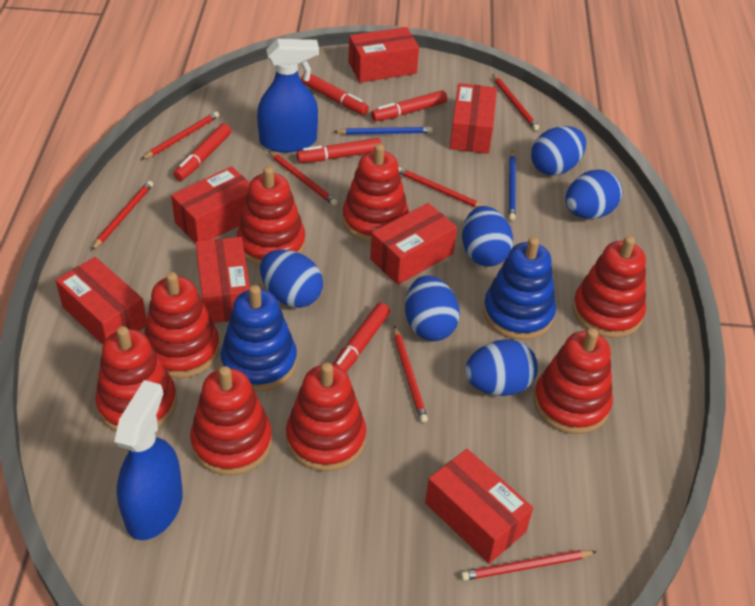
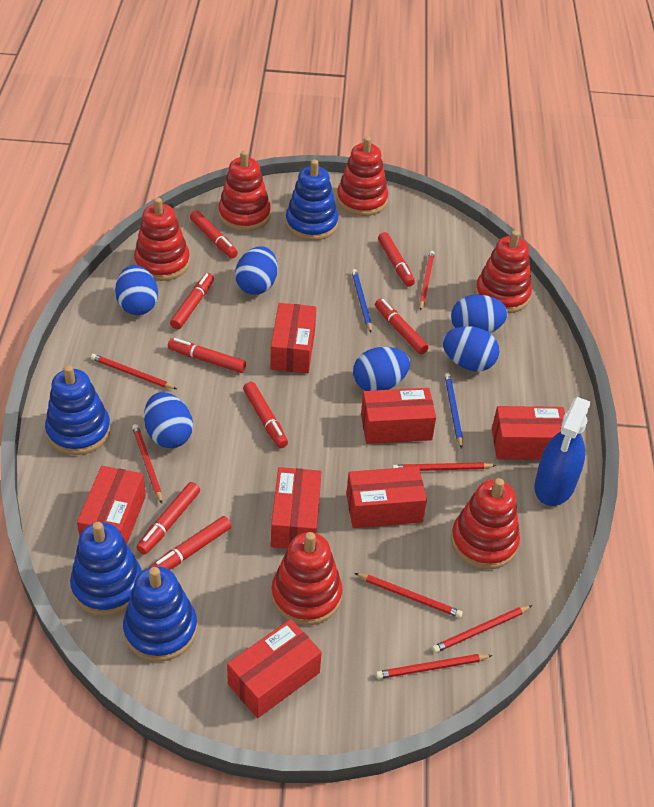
blue spray bottle: 2 -> 1
blue stacking toy: 2 -> 4
red marker: 5 -> 8
red stacking toy: 8 -> 6

